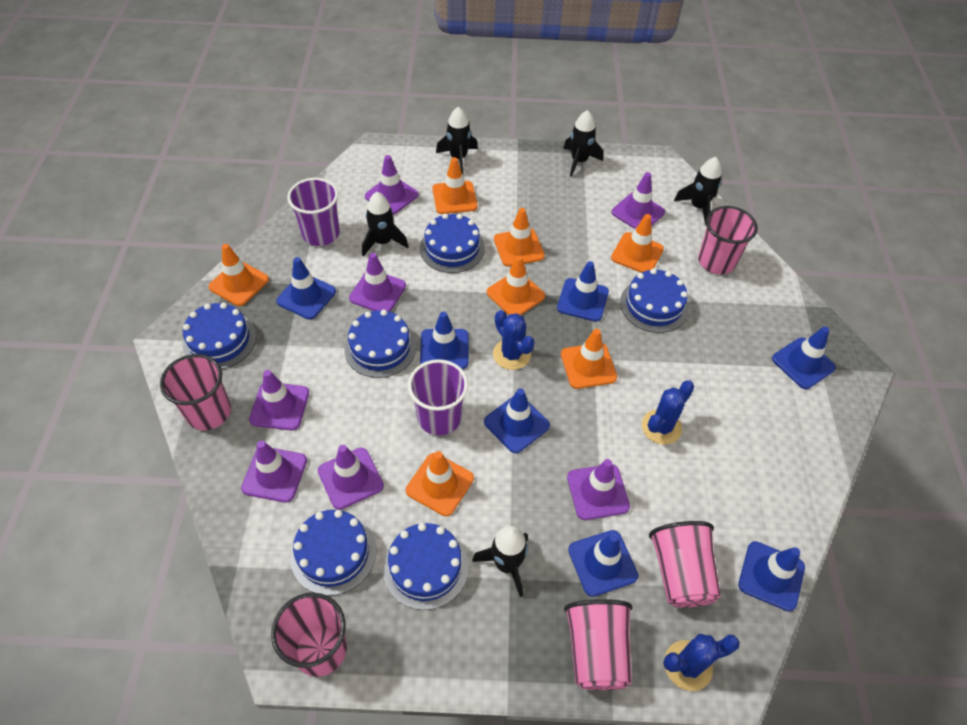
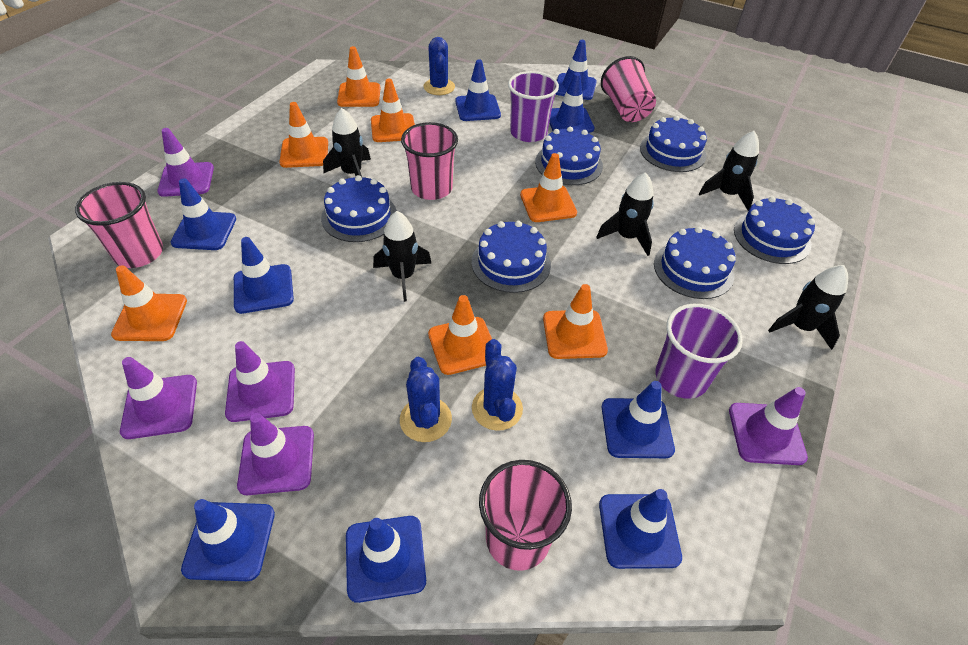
blue traffic cone: 7 -> 9
pink cup: 5 -> 4
purple traffic cone: 7 -> 5

